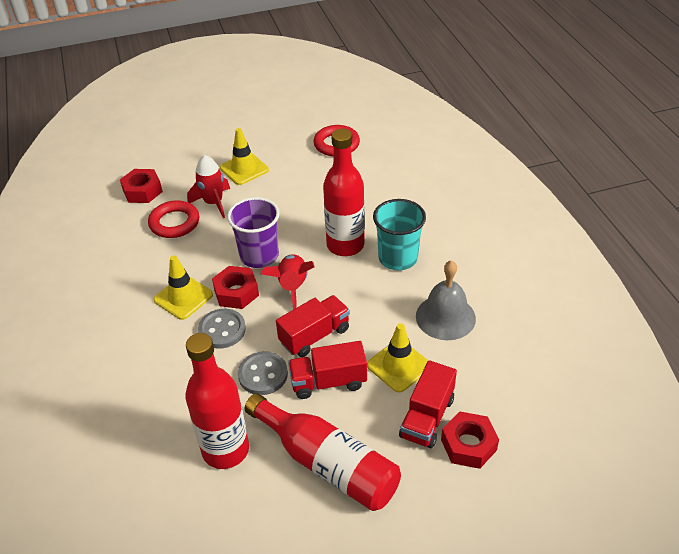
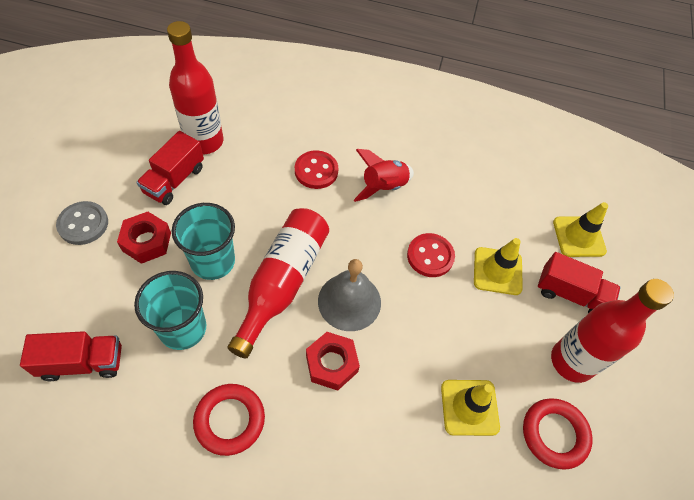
grey button: 2 -> 1
purple cup: 1 -> 0
red button: 0 -> 2
red nut: 3 -> 2
red rocket: 2 -> 1
turquoise cup: 1 -> 2

